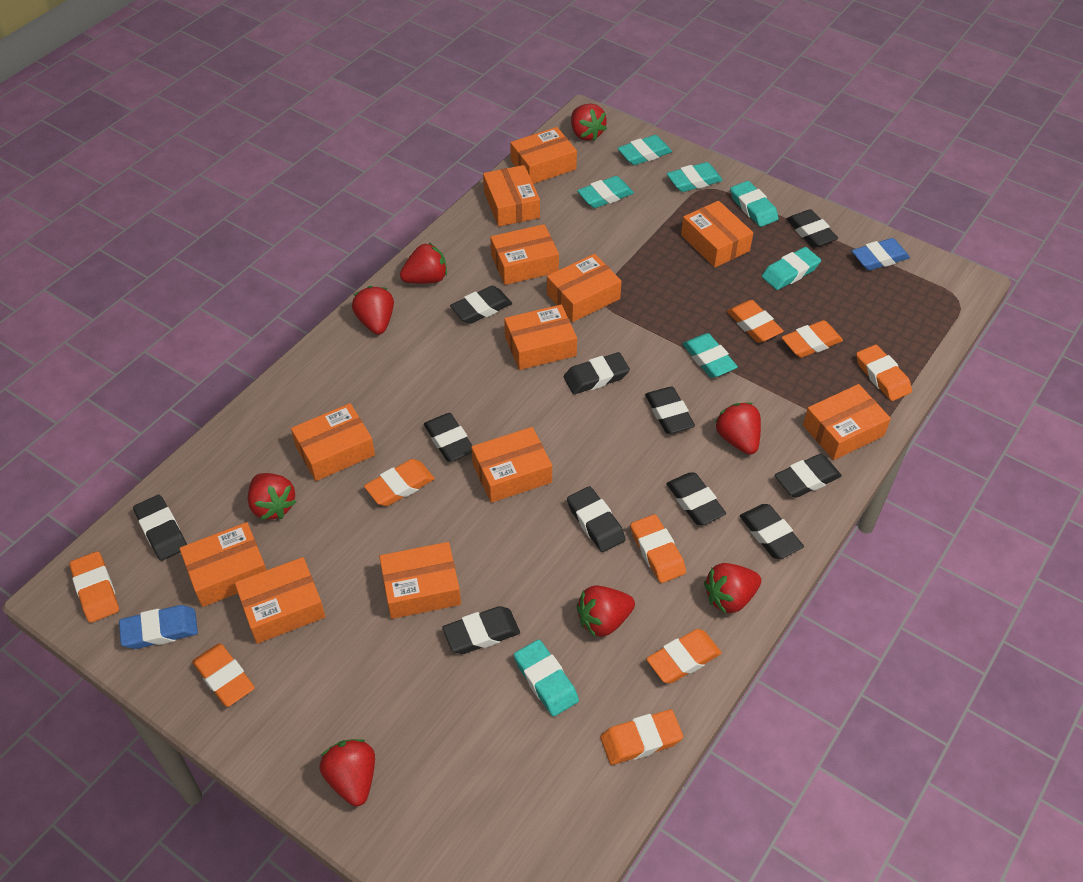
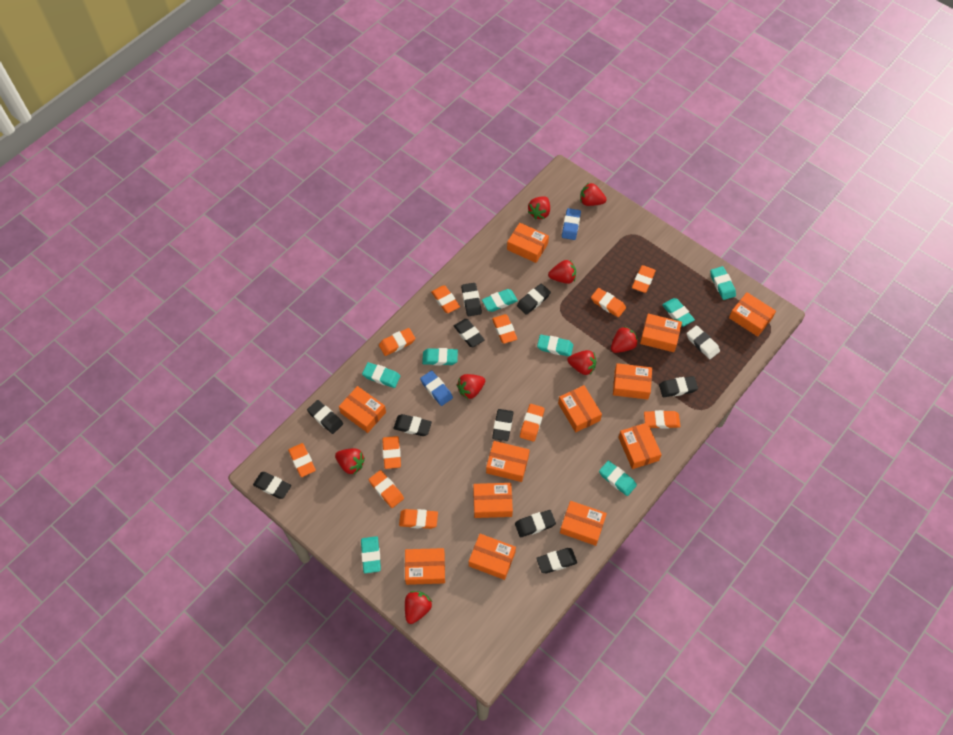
black eraser: 11 -> 10
orange eraser: 9 -> 11
turquoise eraser: 7 -> 8
white eraser: 0 -> 1

